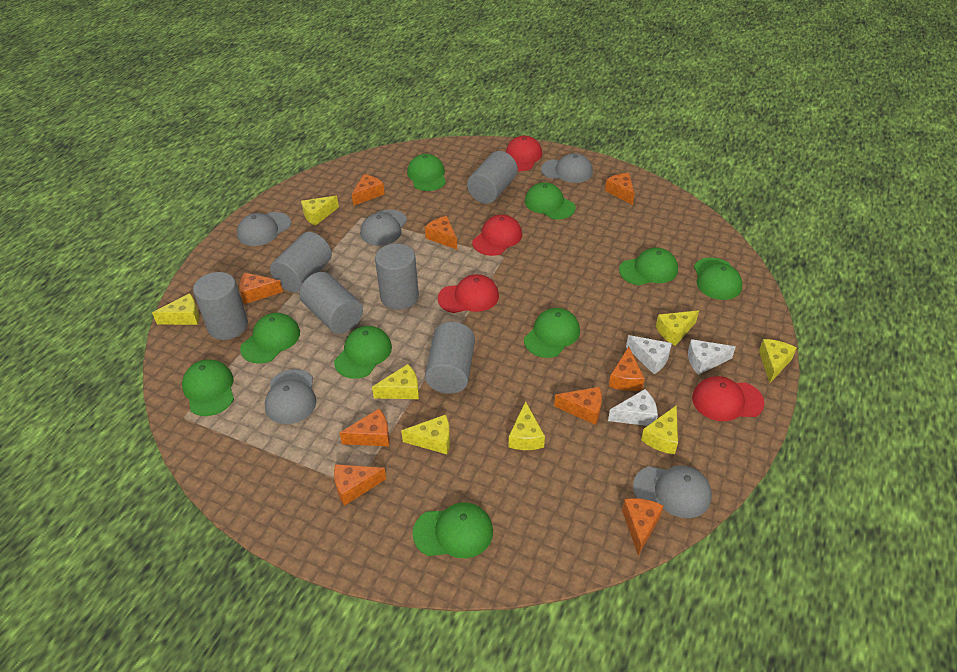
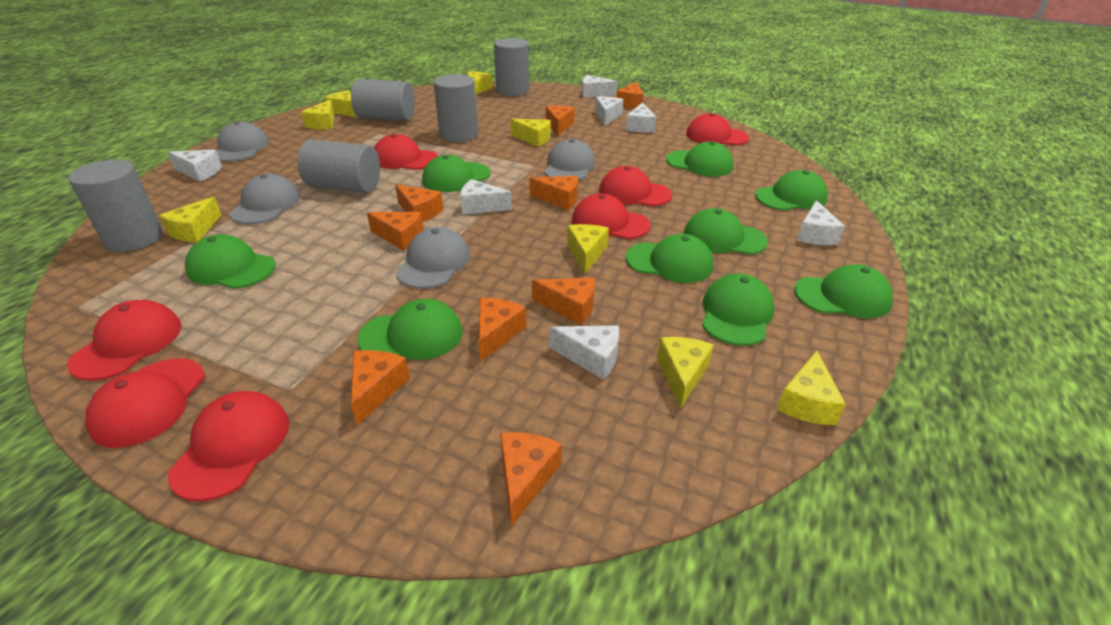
grey cap: 5 -> 4
grey cylinder: 6 -> 5
red cap: 4 -> 7
white cheese: 3 -> 7

